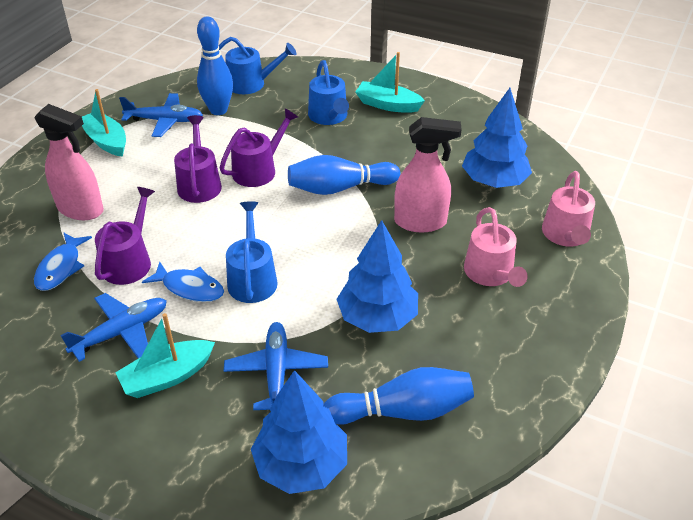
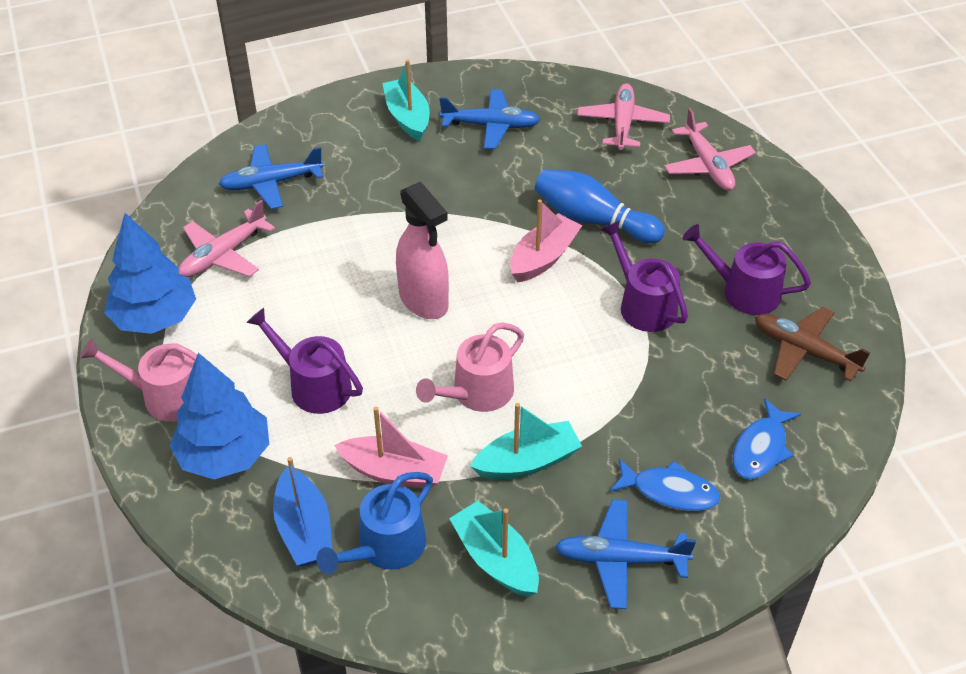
blue boat: 0 -> 1
blue bowling pin: 3 -> 1
blue tree: 3 -> 2
blue watering can: 3 -> 1
brown plane: 0 -> 1
pink boat: 0 -> 2
pink plane: 0 -> 3
pink spray bottle: 2 -> 1

